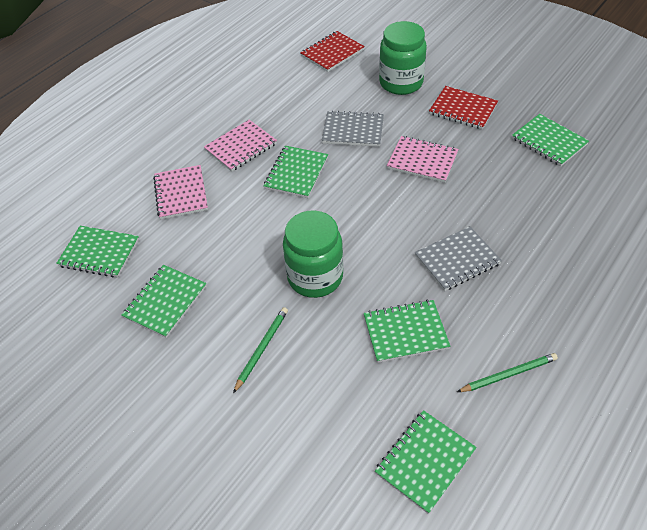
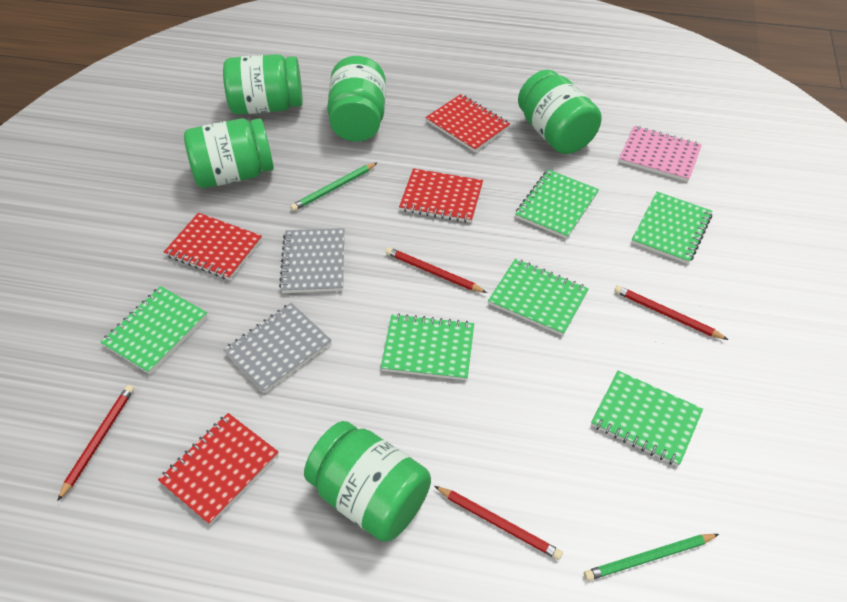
green jar: 2 -> 5
pink notebook: 3 -> 1
red notebook: 2 -> 4
red pencil: 0 -> 4

